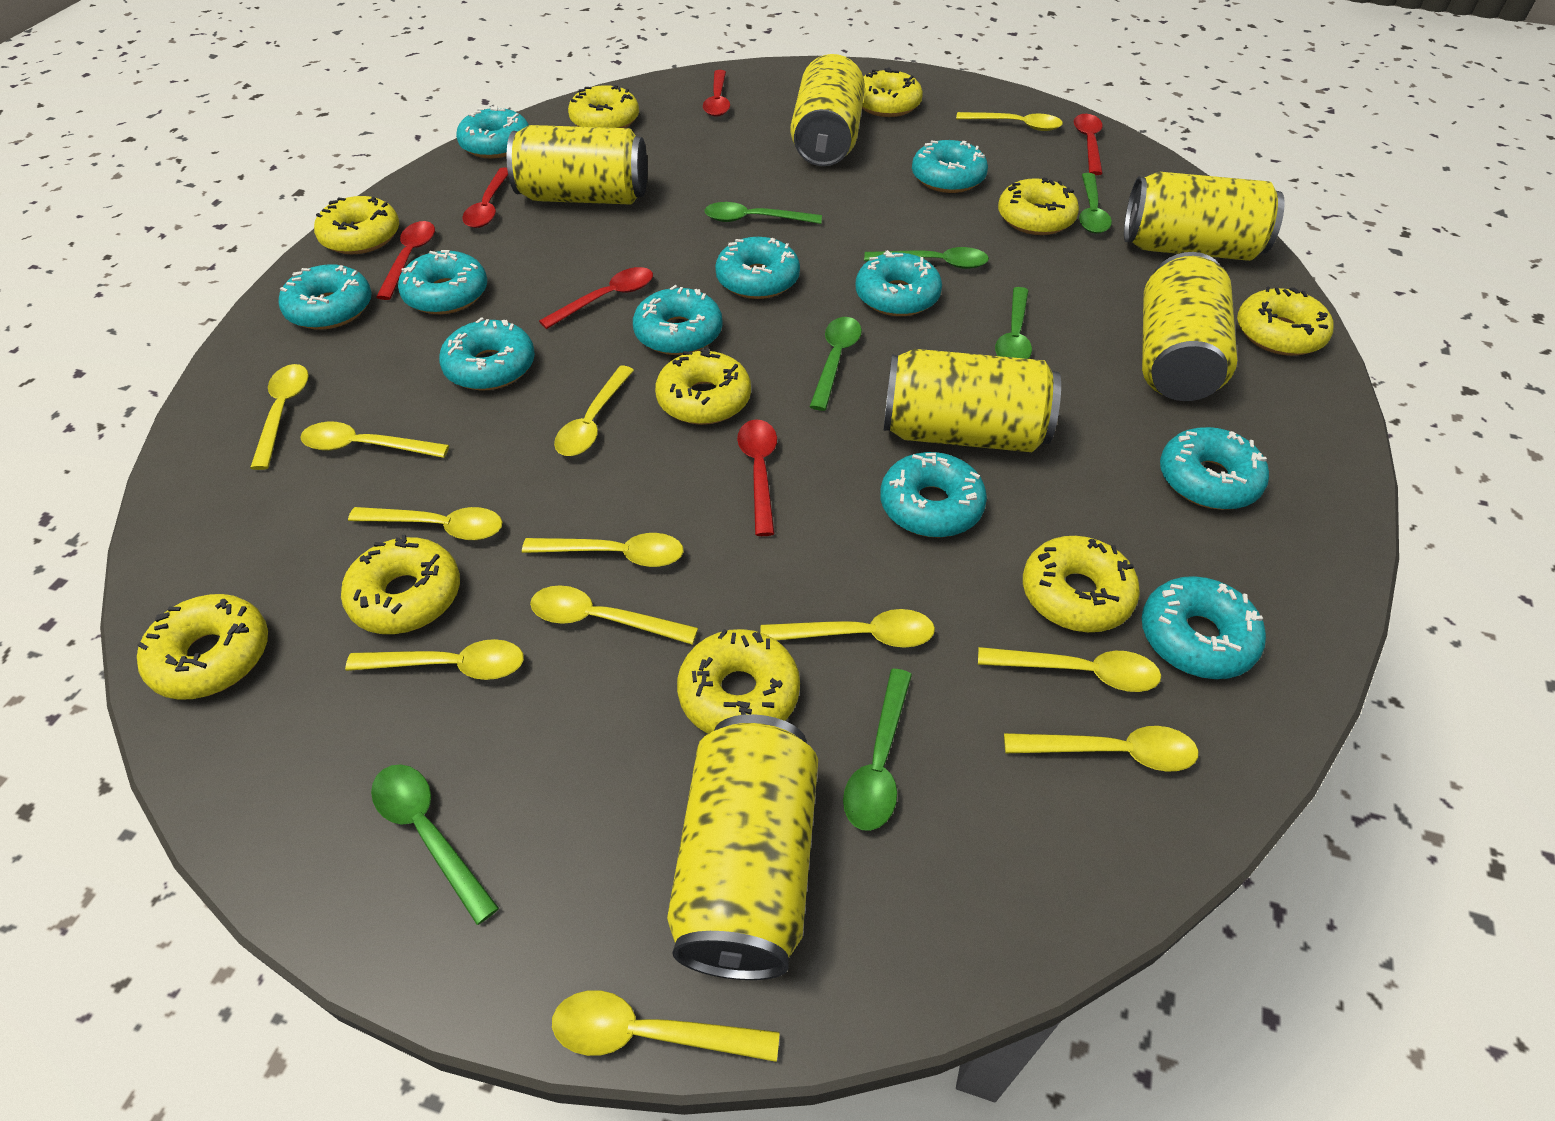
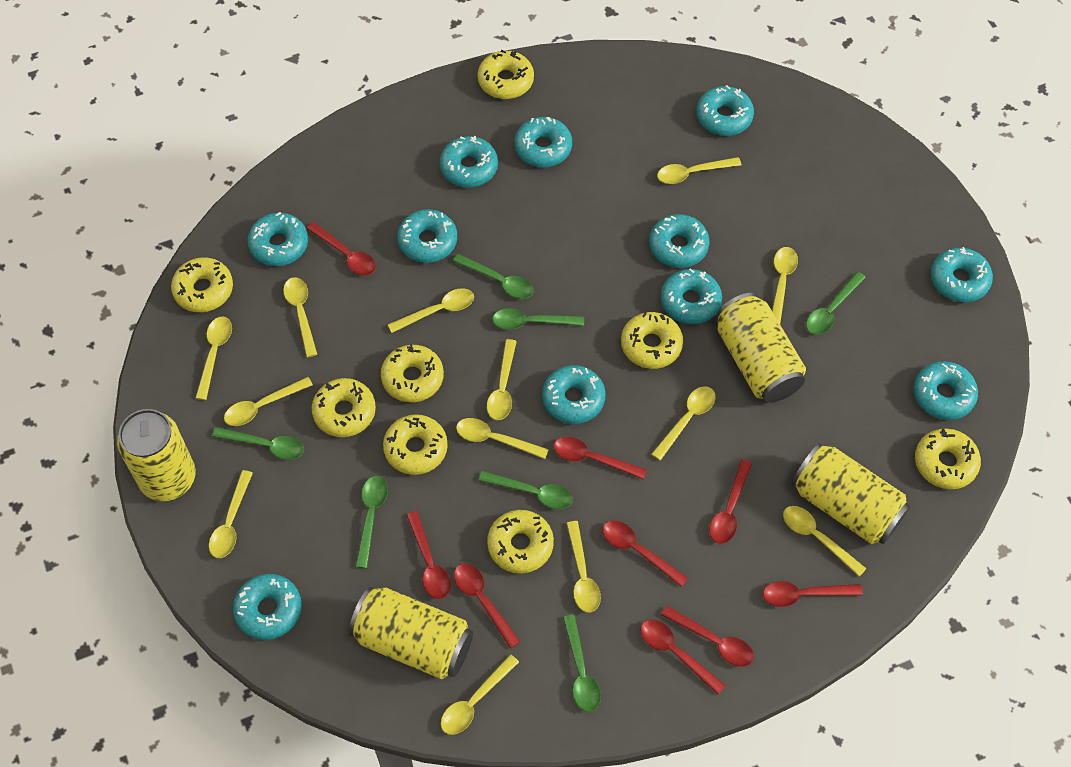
red spoon: 6 -> 9
yellow can: 6 -> 4
yellow donut: 10 -> 8
yellow spoon: 12 -> 13

